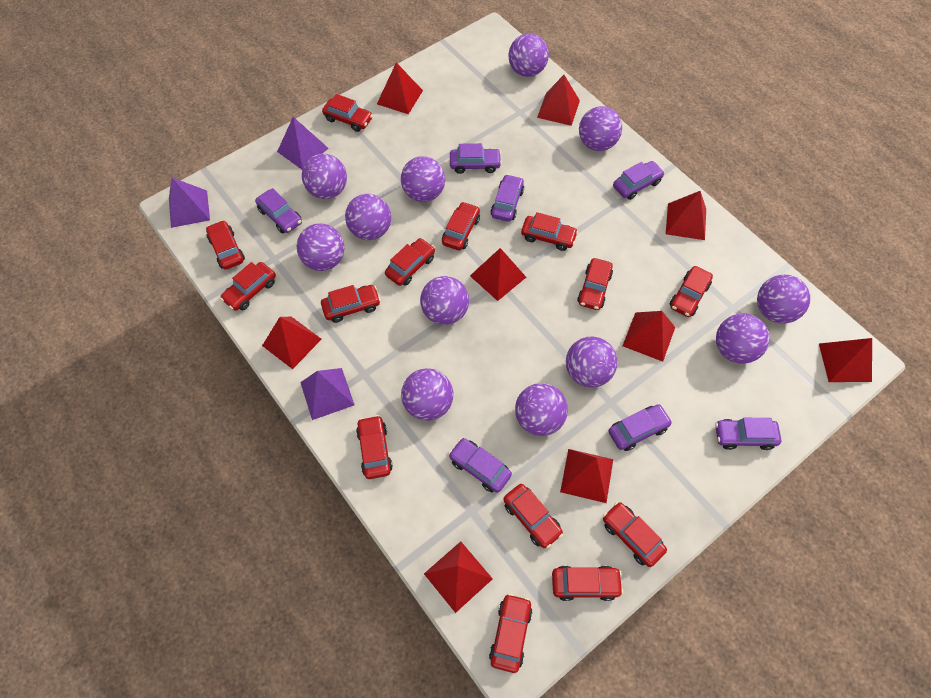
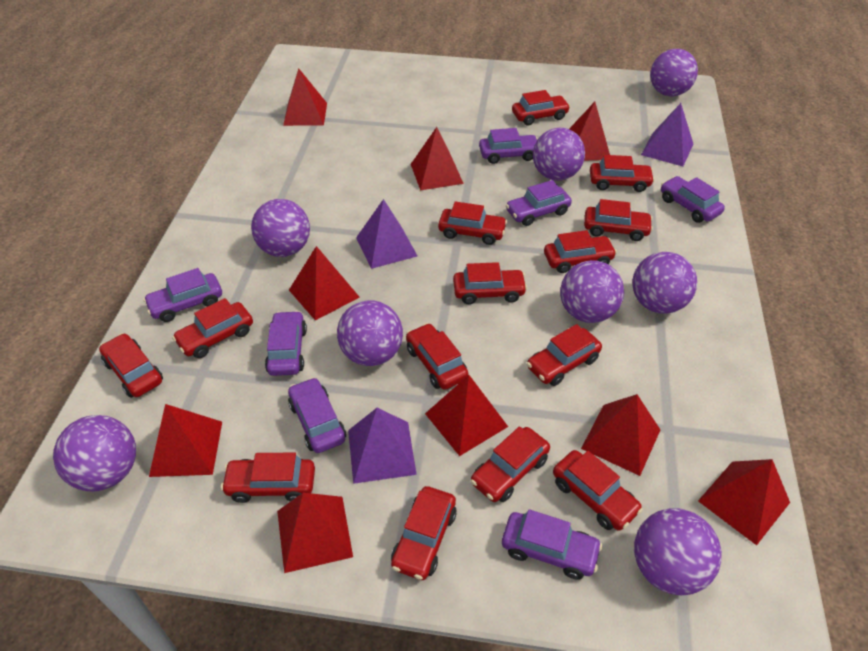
purple ball: 12 -> 8

